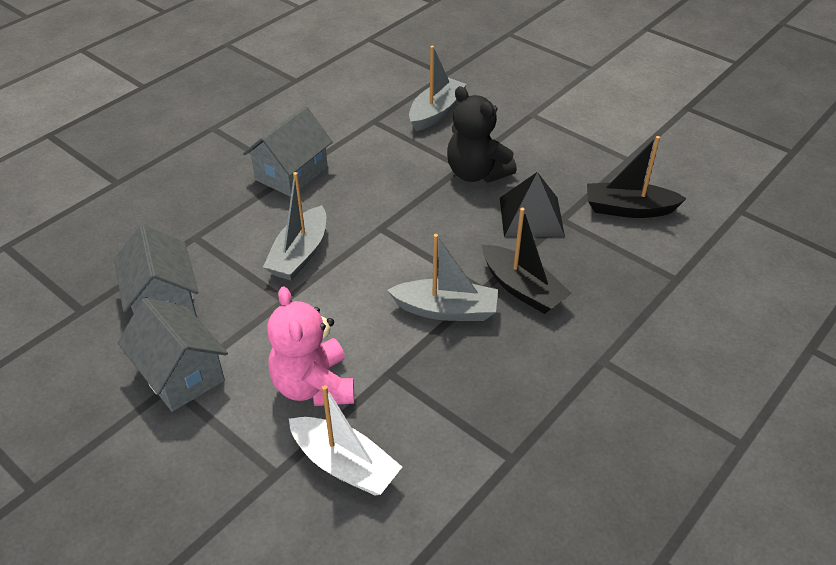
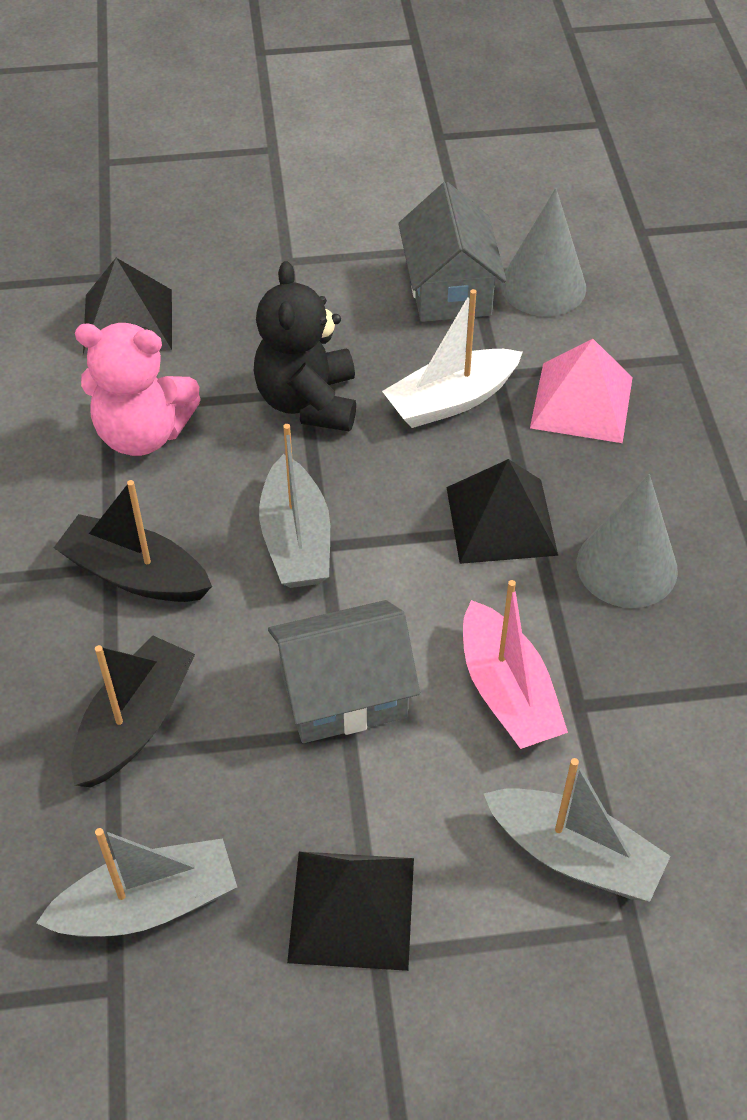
black pyramid: 1 -> 3
grey cone: 0 -> 2
grey house: 3 -> 2
pink boat: 0 -> 1
pink pyramid: 0 -> 1

